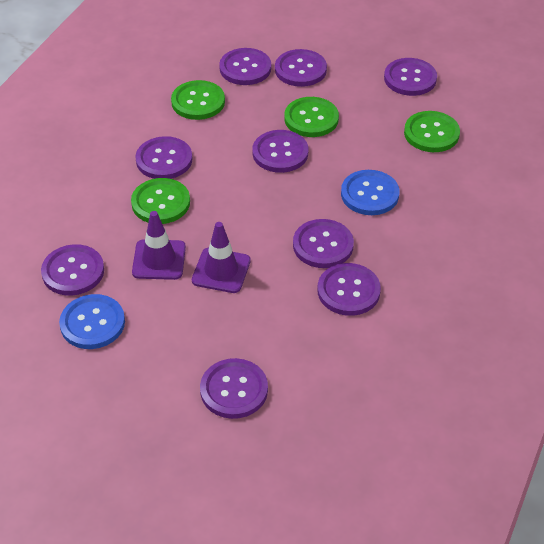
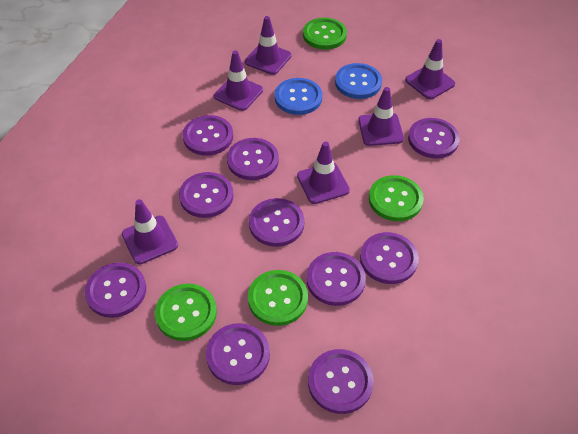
purple button: 9 -> 10
purple traffic cone: 2 -> 6

